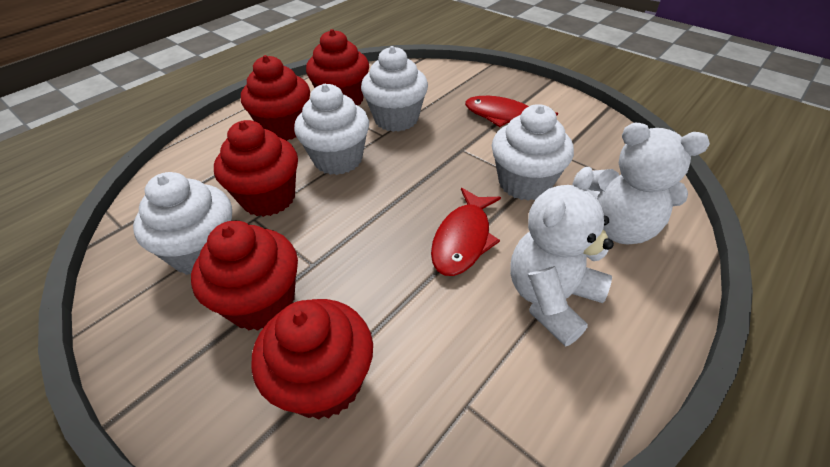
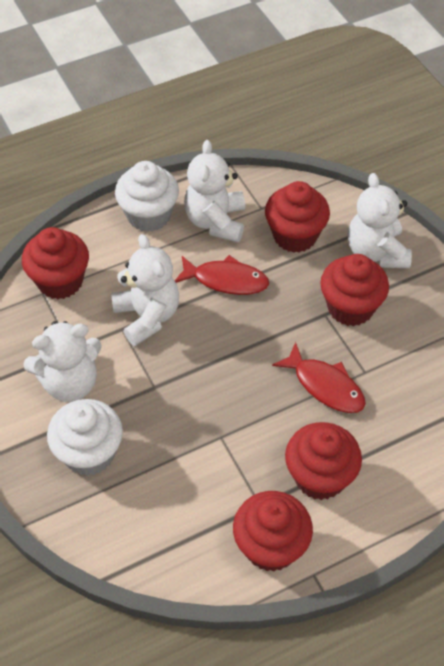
white cupcake: 4 -> 2
white teddy bear: 2 -> 4

